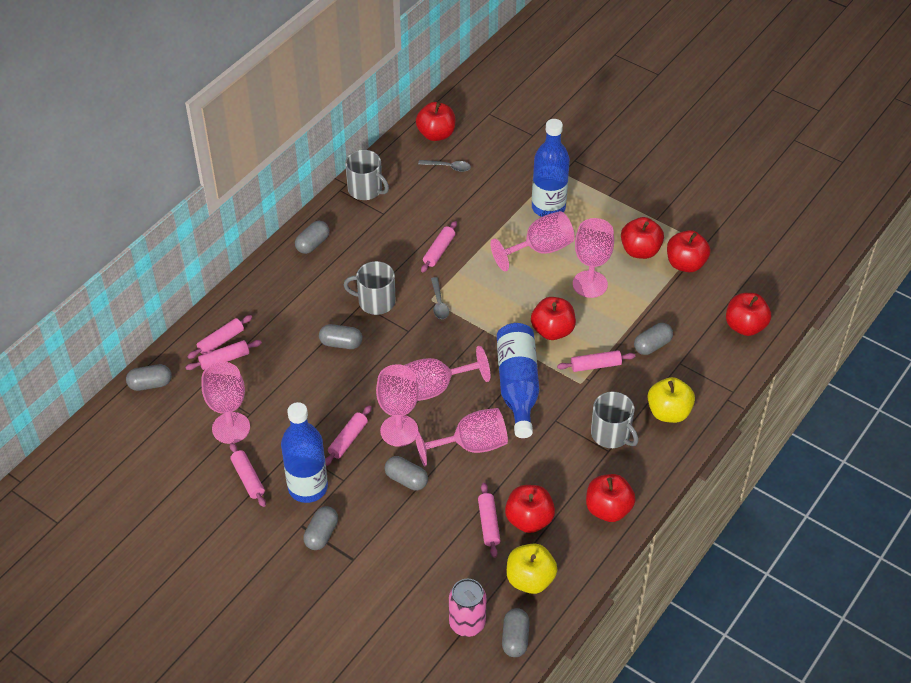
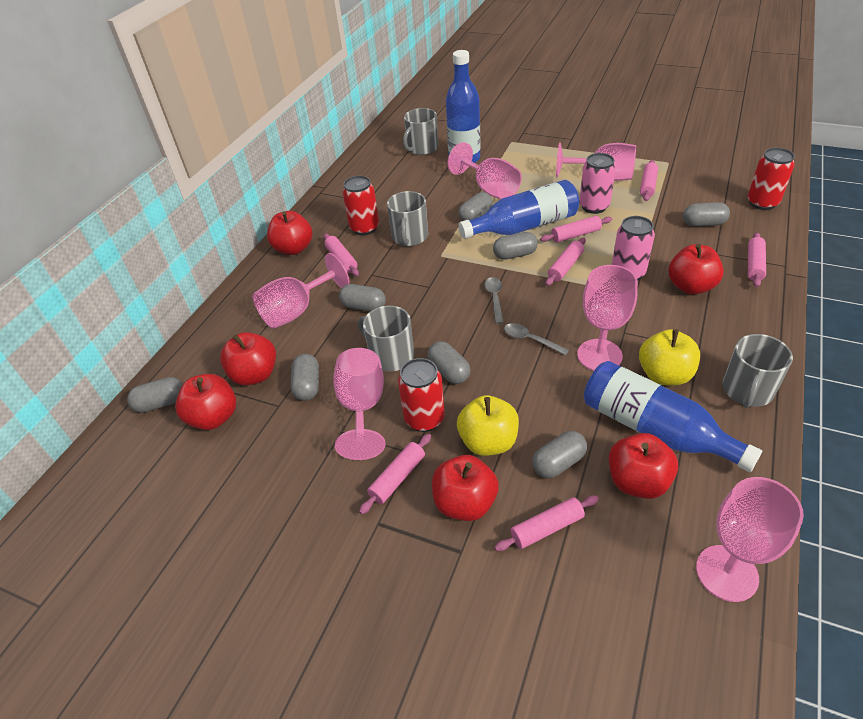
grey capsule: 7 -> 8
grey mug: 3 -> 4
pink can: 1 -> 2
red apple: 7 -> 6
red can: 0 -> 3

